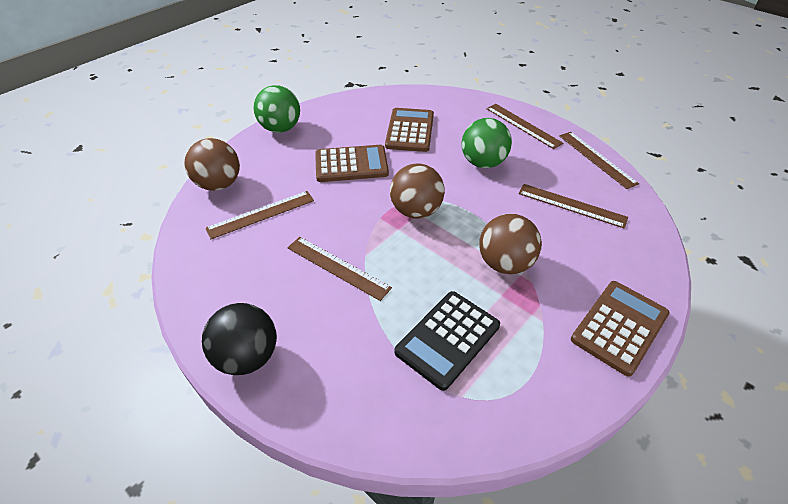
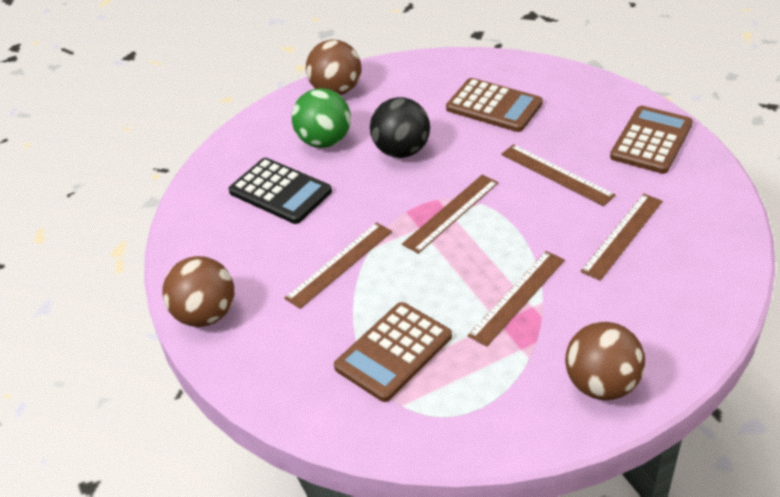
green ball: 2 -> 1

